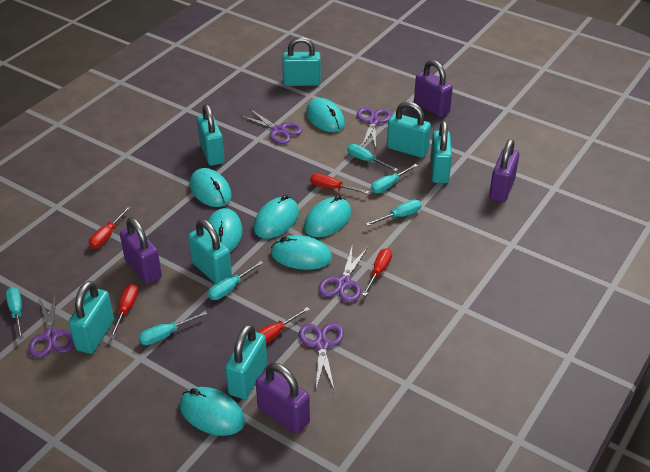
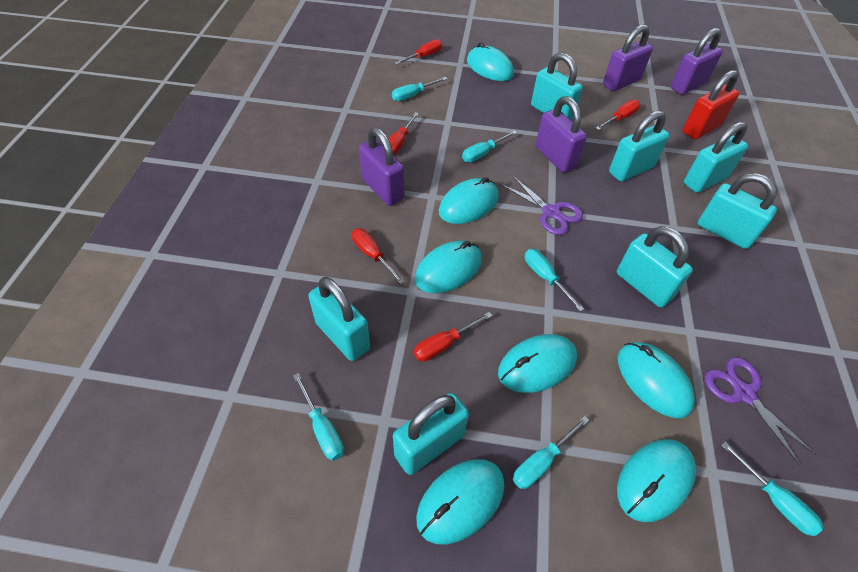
purple scissors: 5 -> 2
red padlock: 0 -> 1

